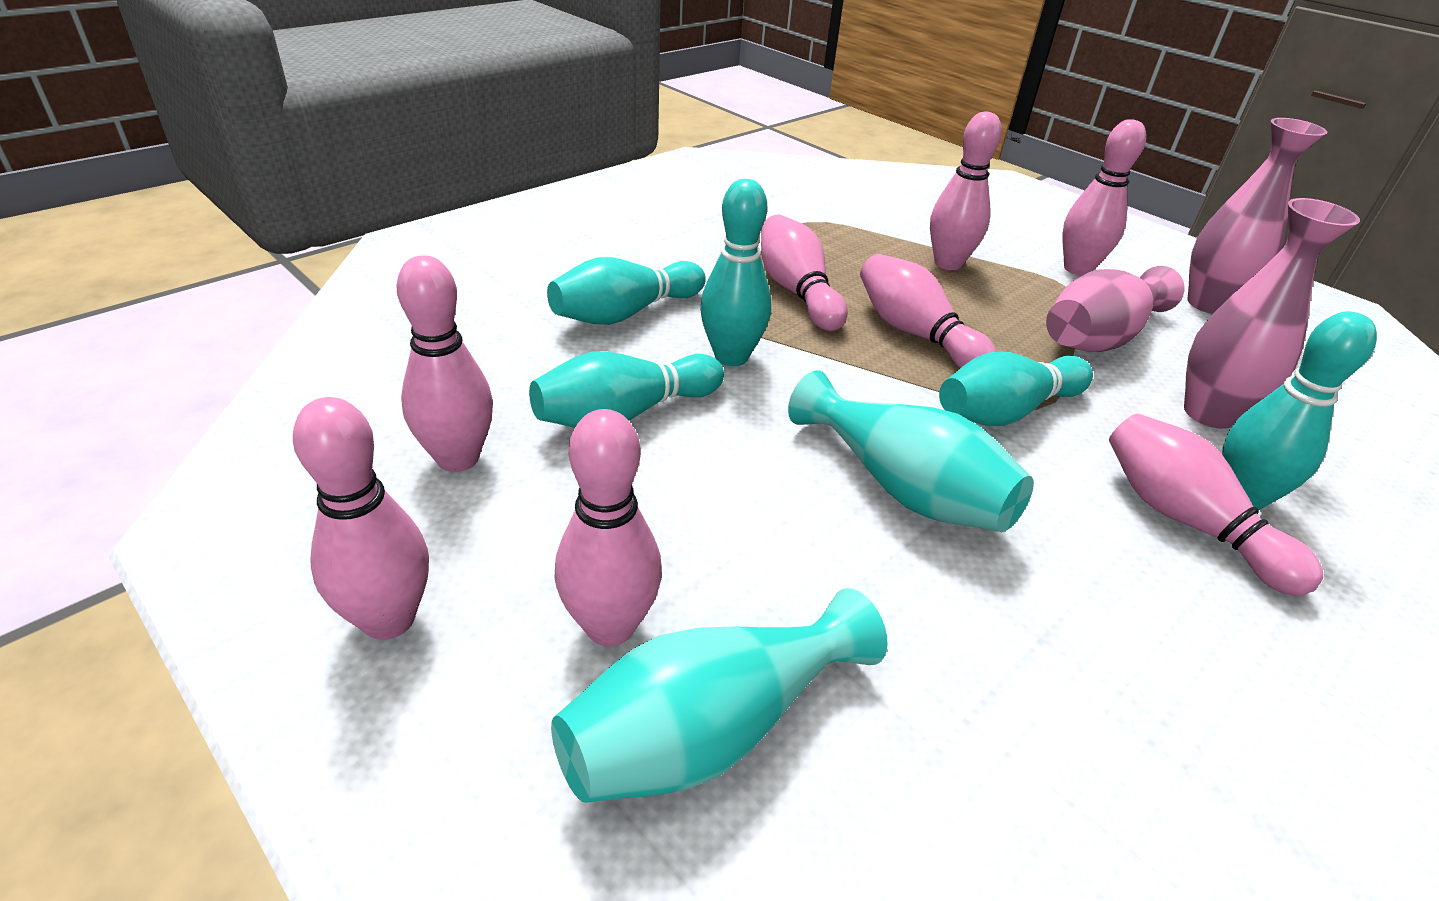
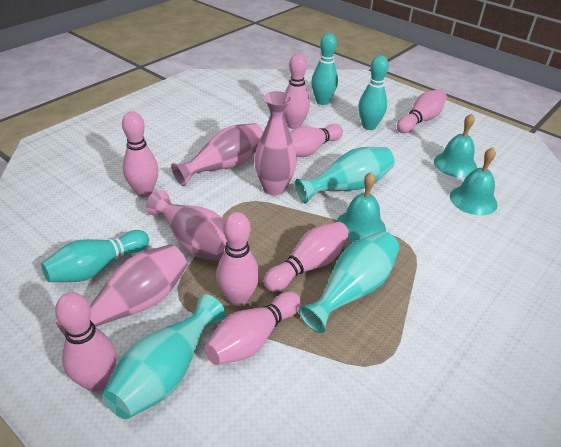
pink vase: 3 -> 4
turquoise bell: 0 -> 3
turquoise bowling pin: 5 -> 3
turquoise vase: 2 -> 3

